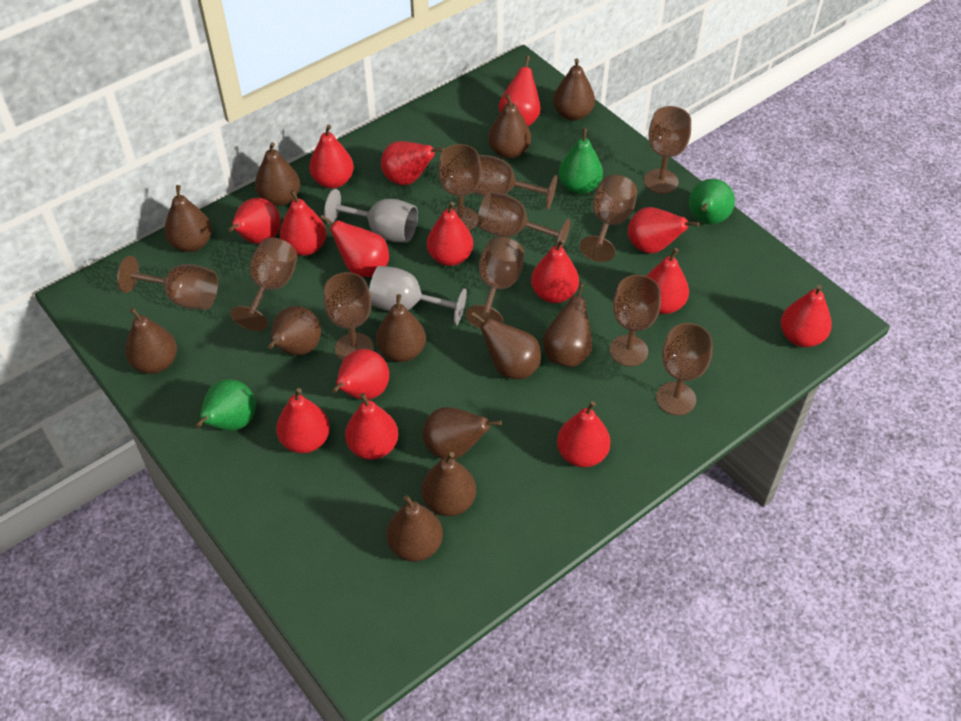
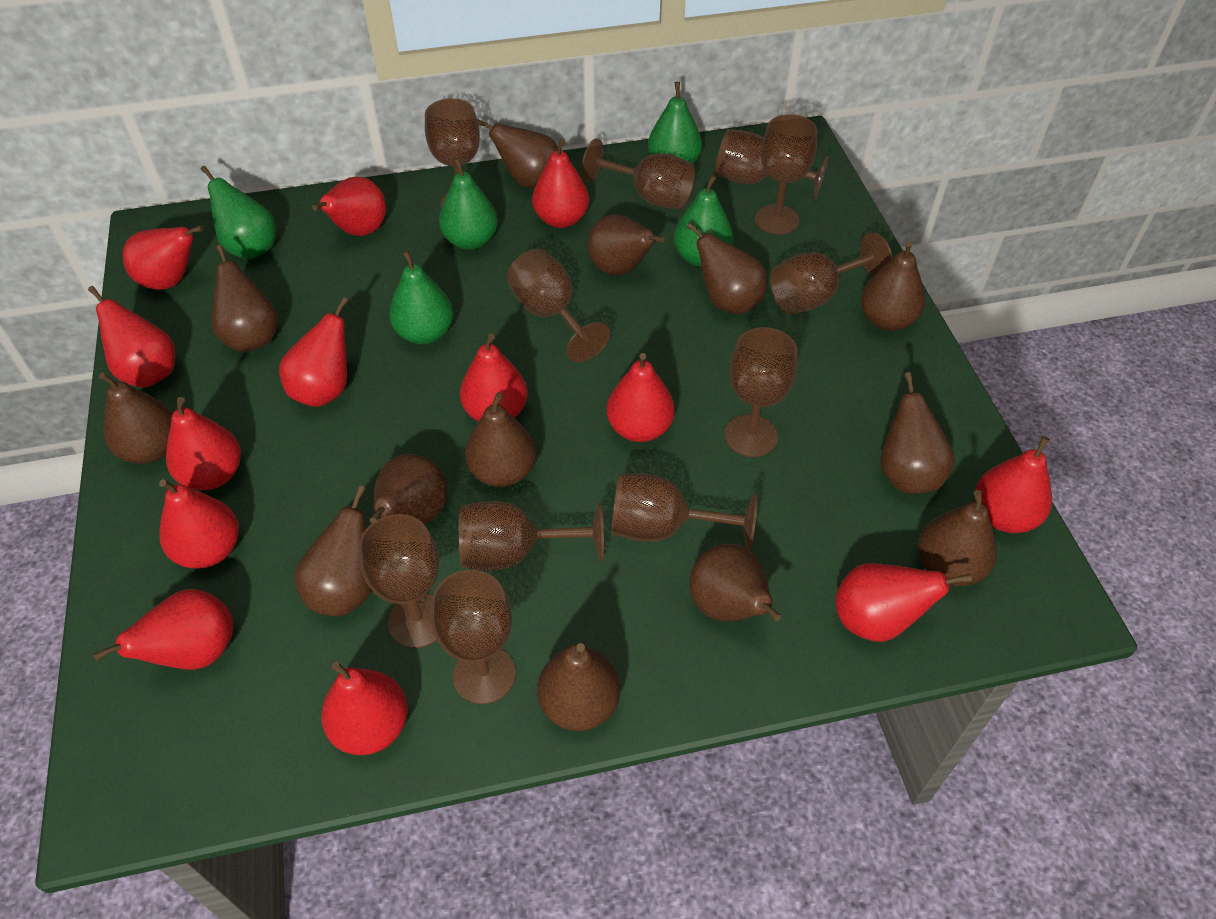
brown pear: 12 -> 13
green pear: 3 -> 5
grey goblet: 2 -> 0
red pear: 15 -> 13

